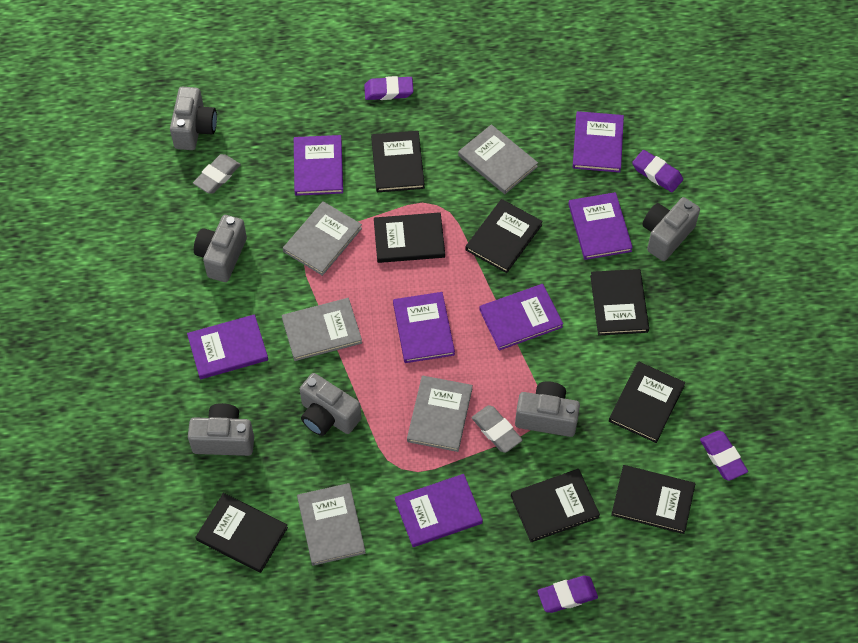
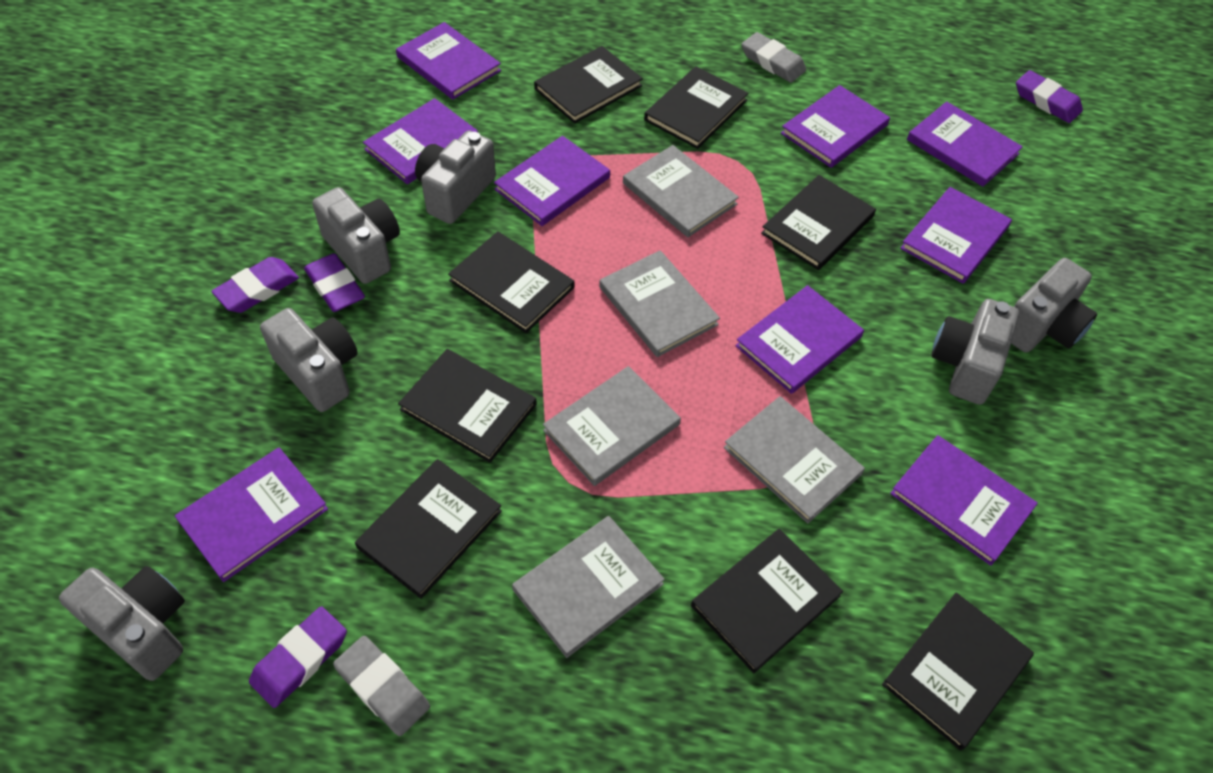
purple book: 7 -> 9

